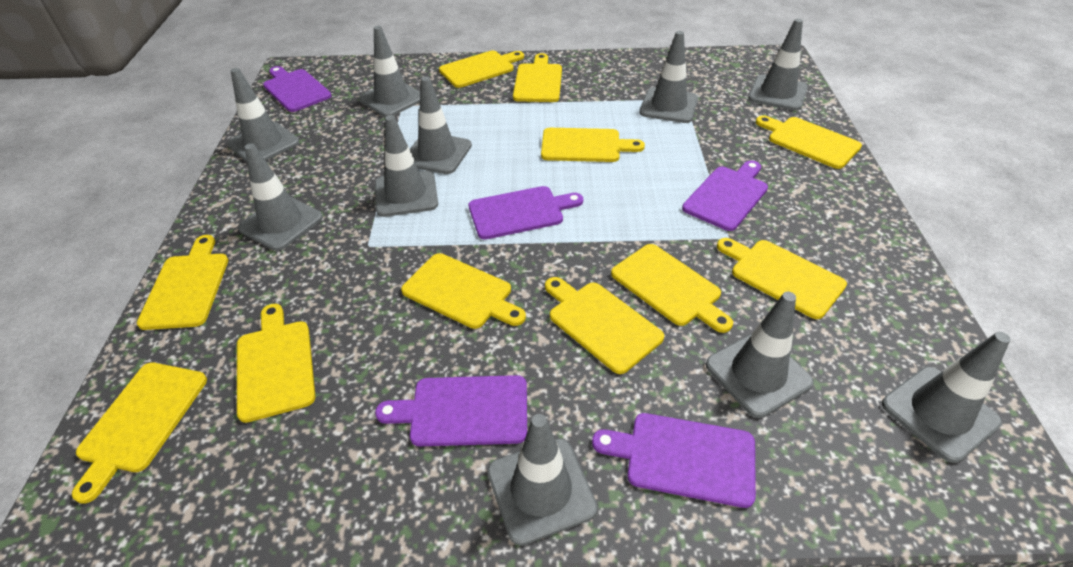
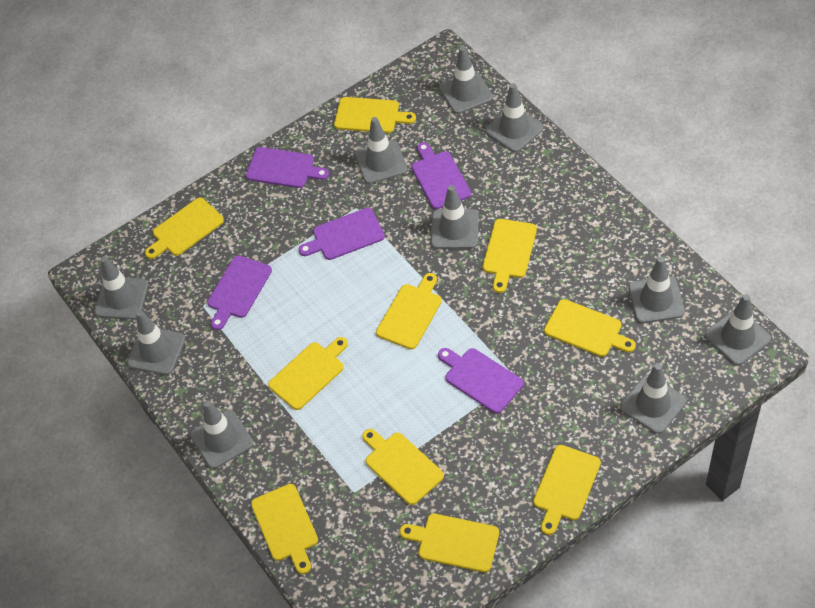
yellow cutting board: 11 -> 10

